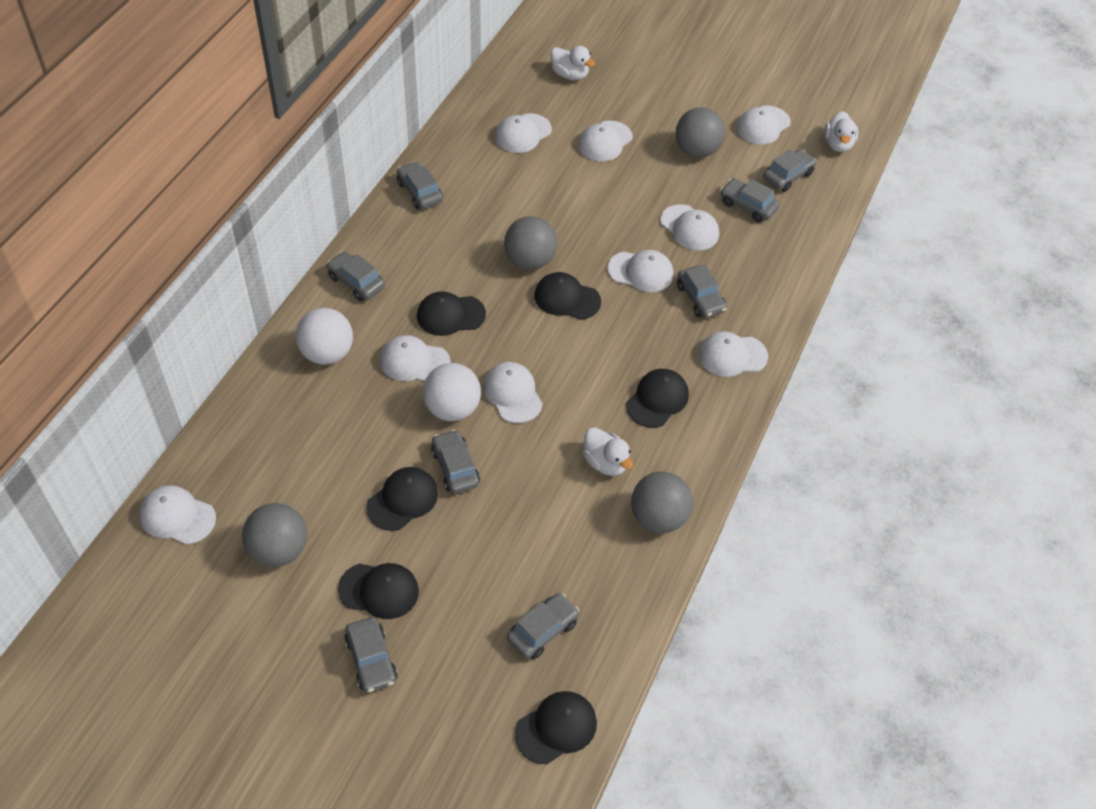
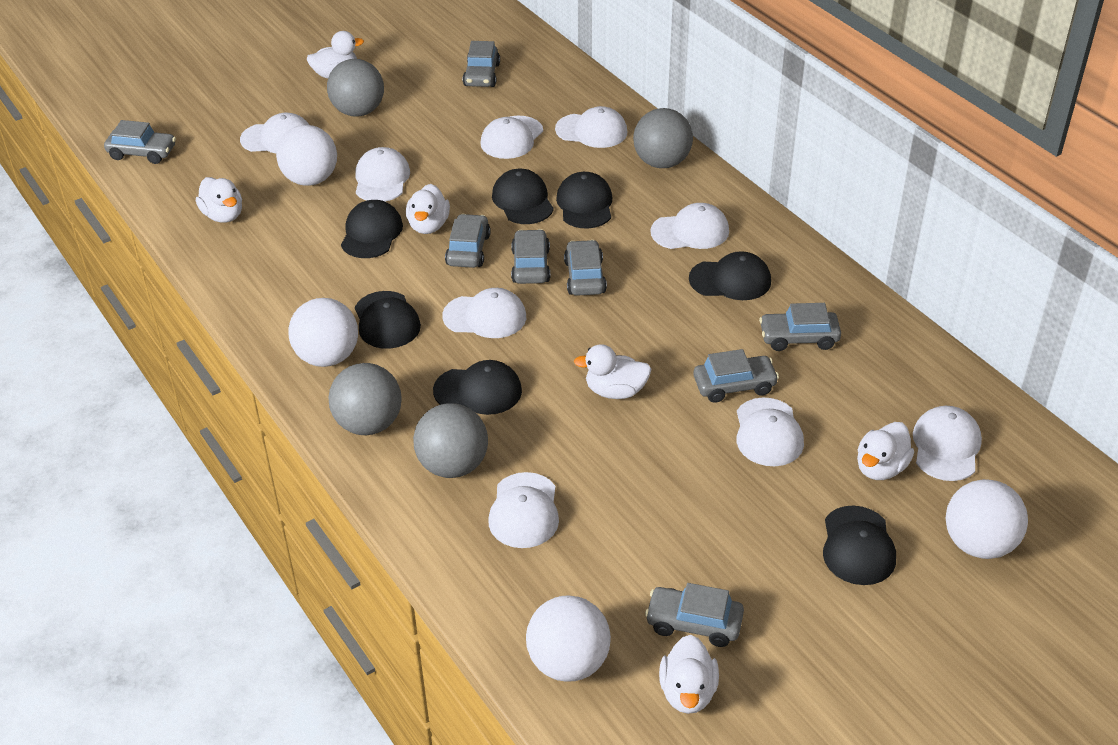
black cap: 6 -> 7
white ball: 2 -> 4
white duck: 3 -> 6

